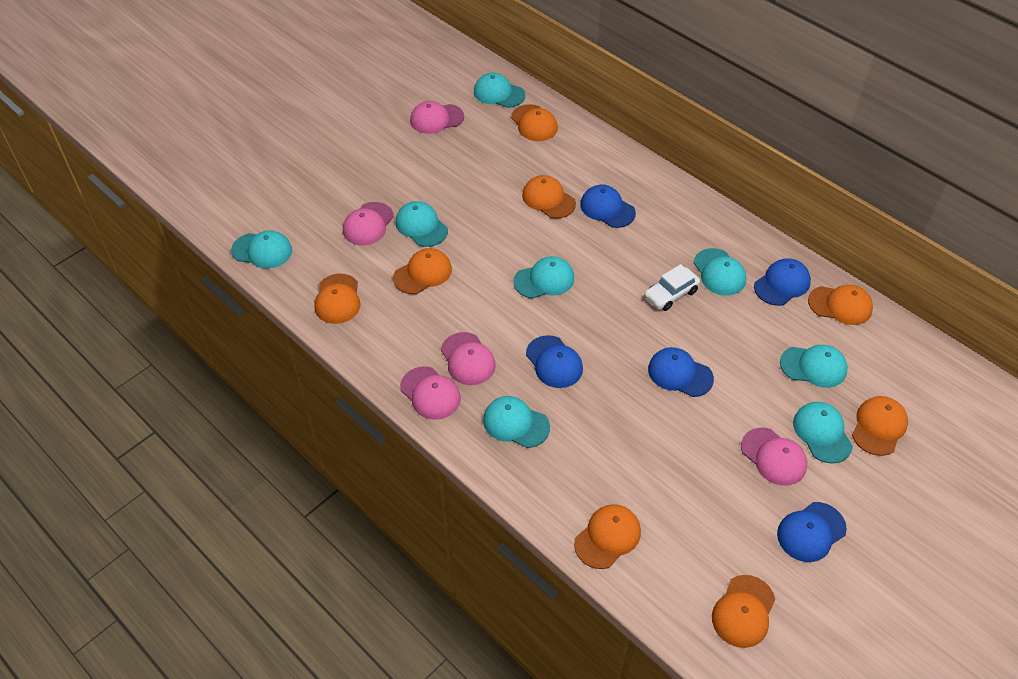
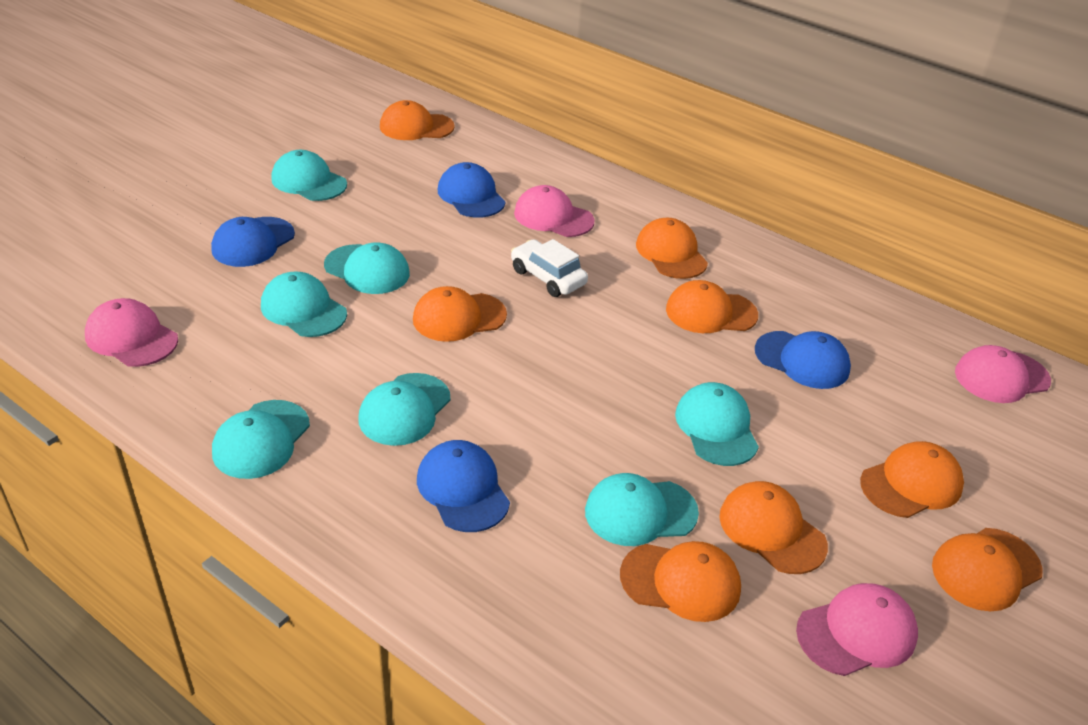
blue cap: 5 -> 4
pink cap: 5 -> 4
turquoise cap: 8 -> 7

